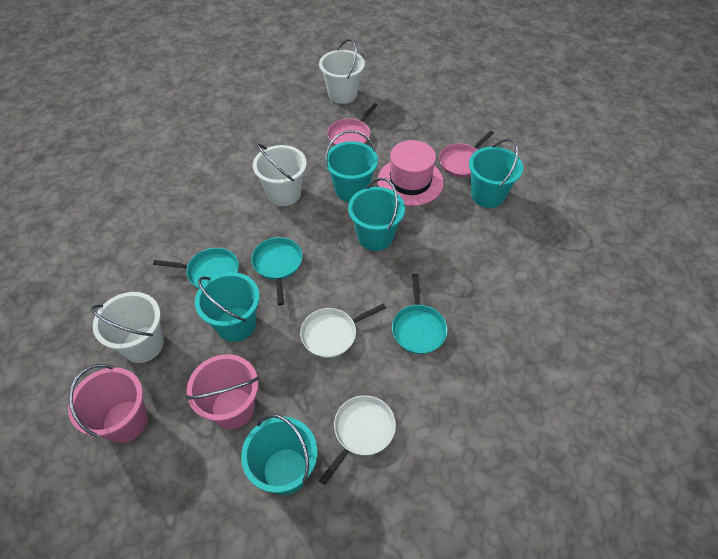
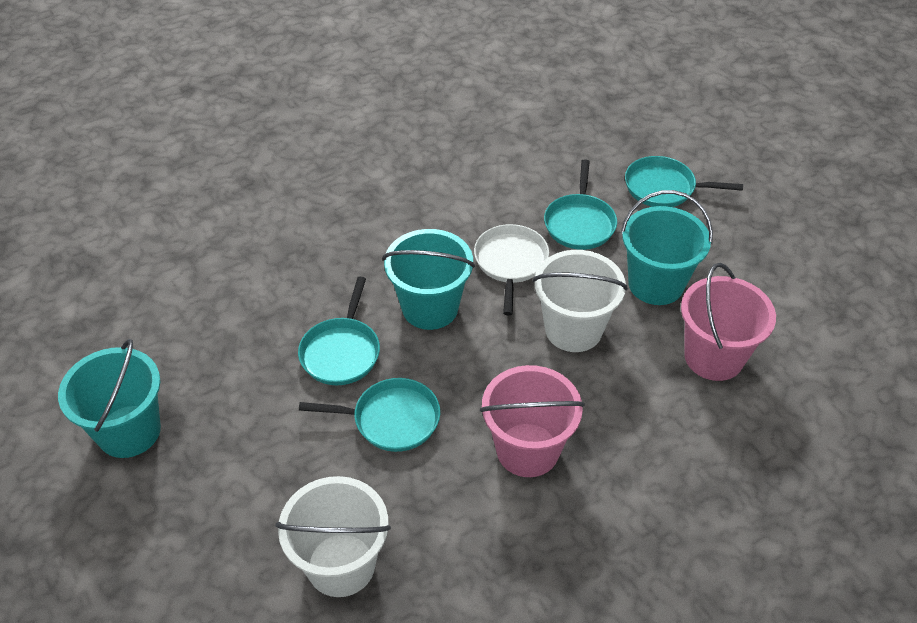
pink hat: 1 -> 0
pink pan: 2 -> 0
turquoise bucket: 5 -> 3
turquoise pan: 3 -> 4
white bucket: 3 -> 2
white pan: 2 -> 1

